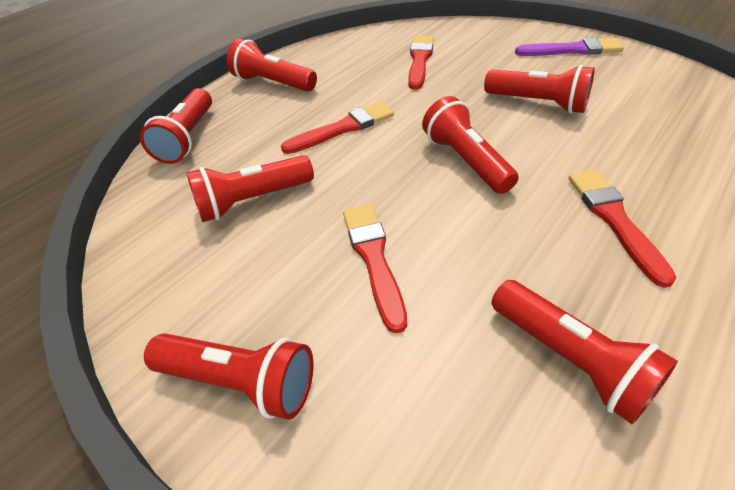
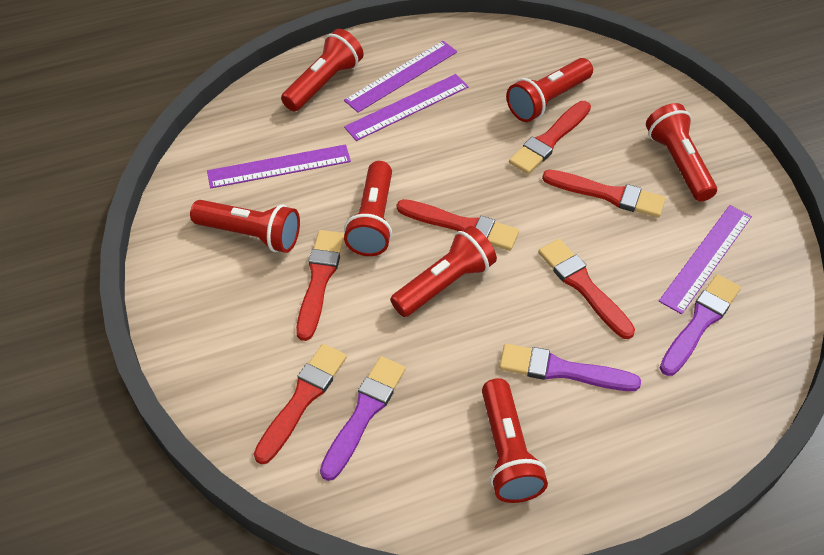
purple brush: 1 -> 3
purple ruler: 0 -> 4
red brush: 4 -> 6

